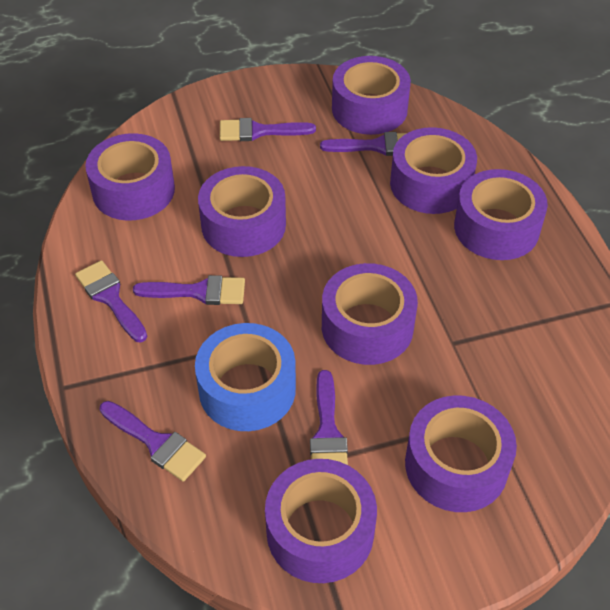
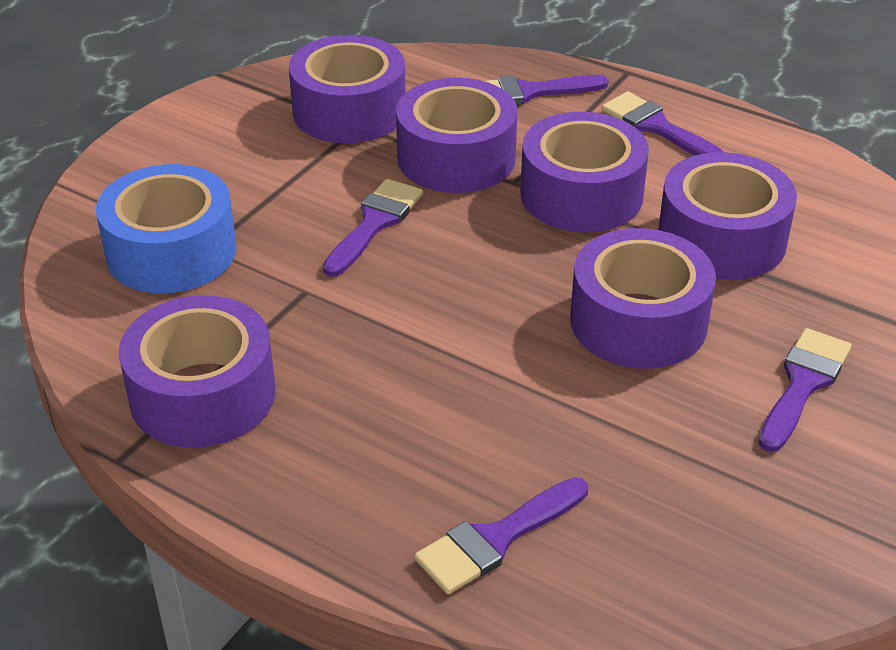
purple brush: 6 -> 5
purple tape: 8 -> 6

